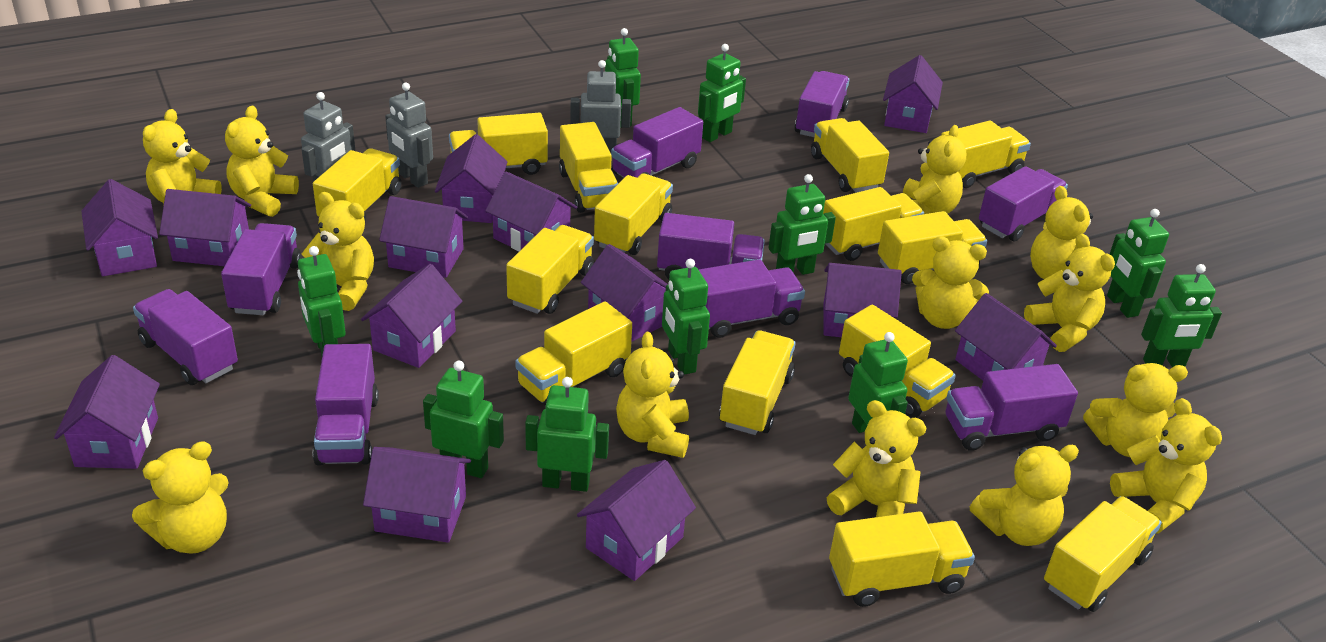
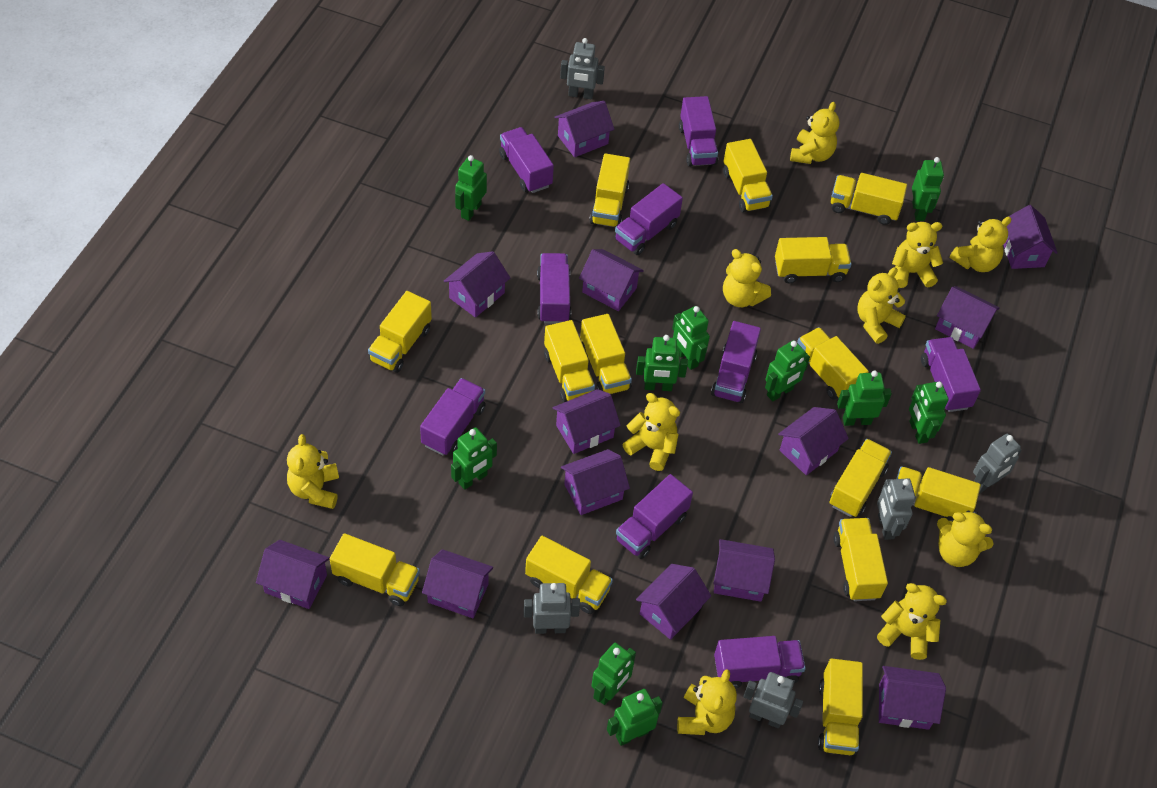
grey robot: 3 -> 5
yellow teddy bear: 13 -> 10

